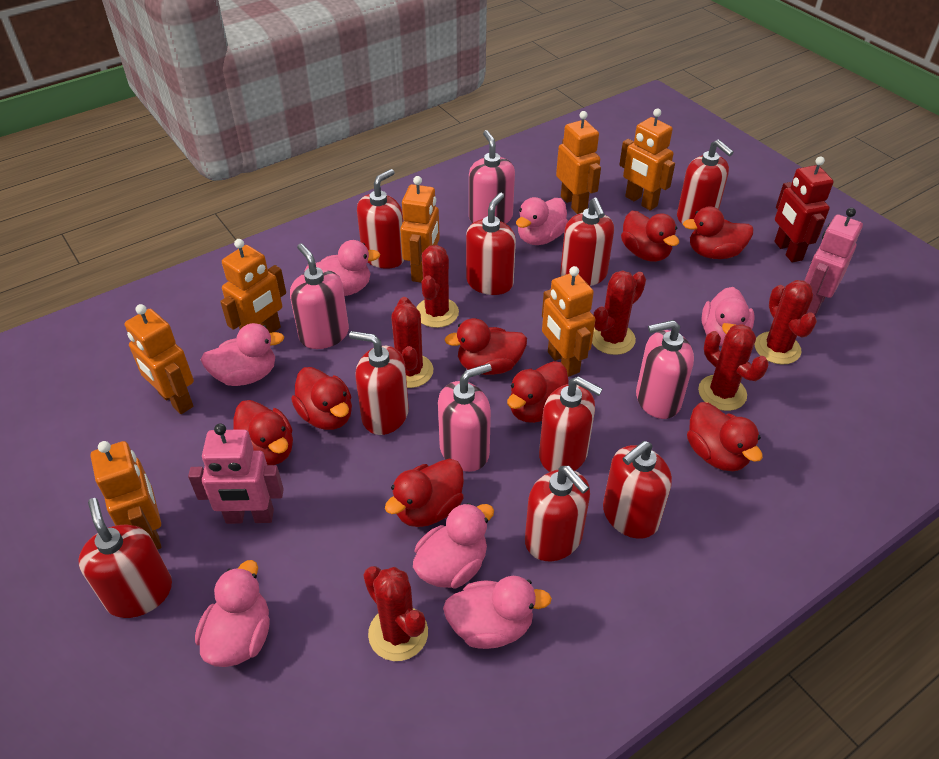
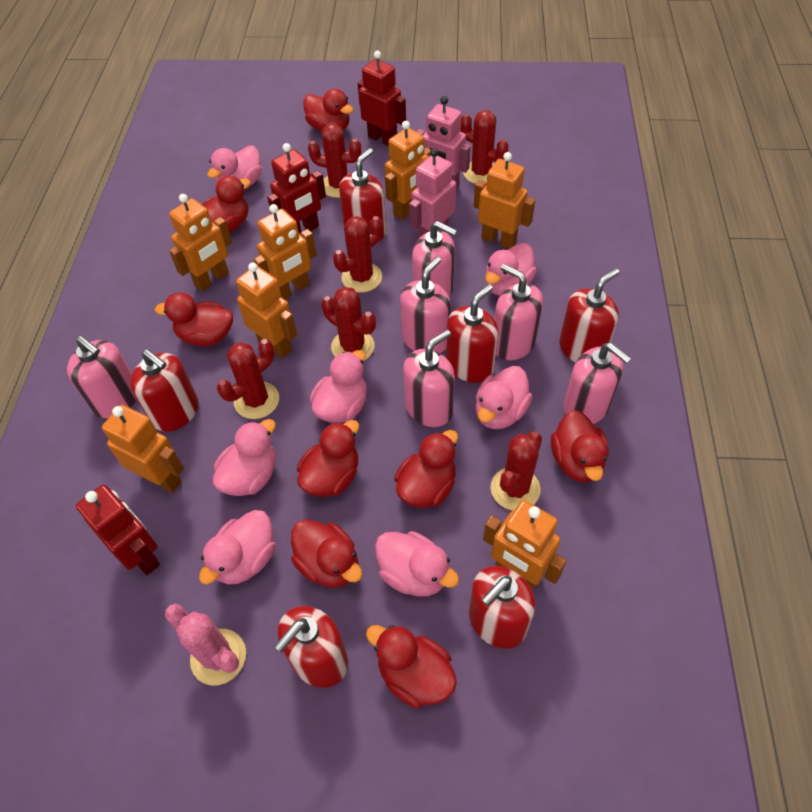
pink cactus: 0 -> 1
pink soap dispenser: 4 -> 6
red robot: 1 -> 3
red soap dispenser: 9 -> 6

